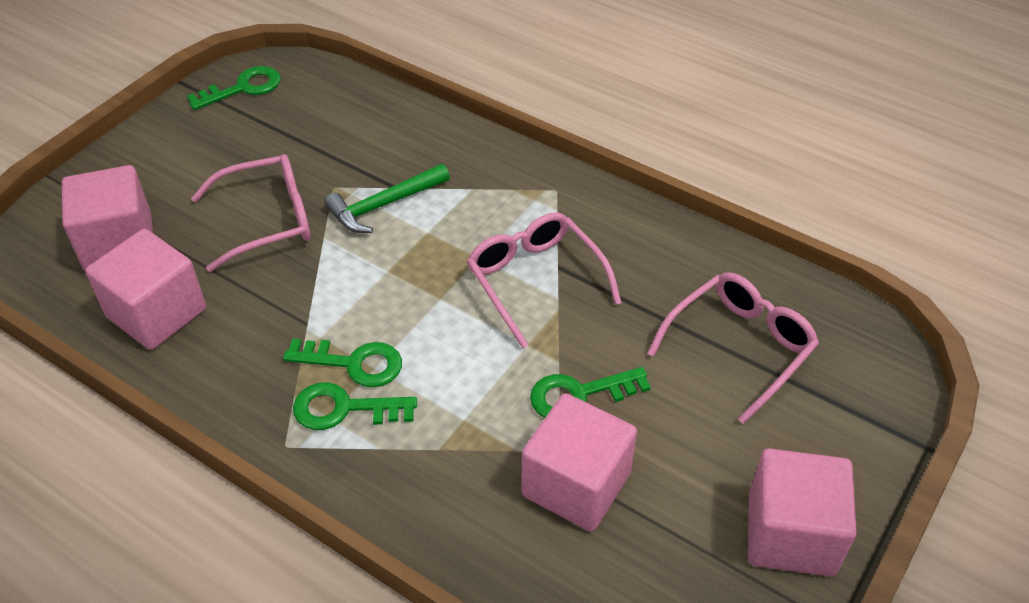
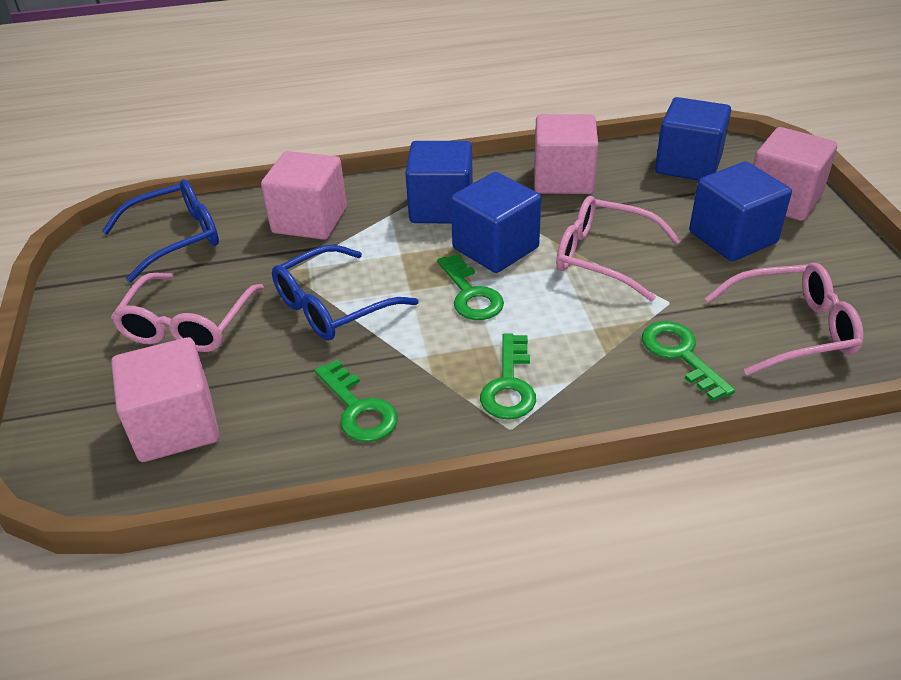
blue cube: 0 -> 4
blue glasses: 0 -> 2
green hammer: 1 -> 0

